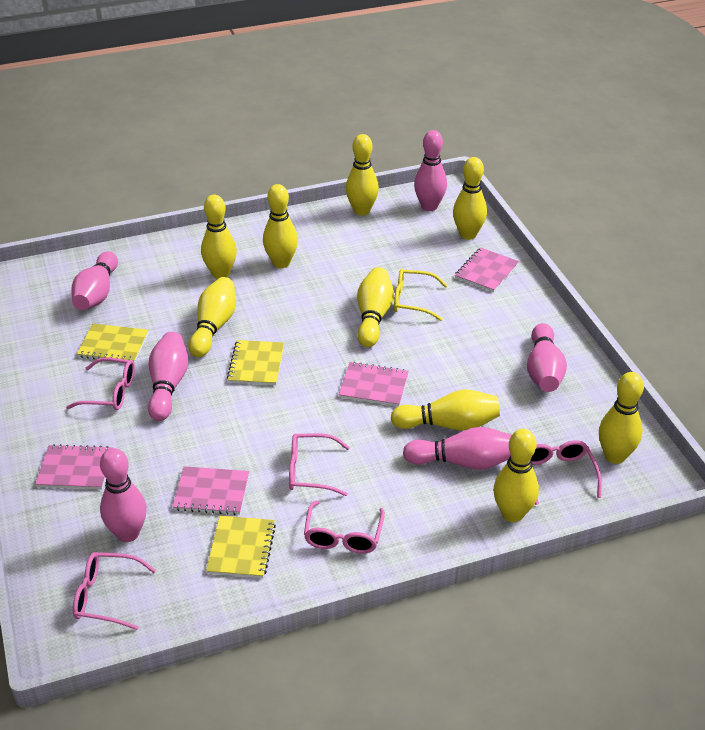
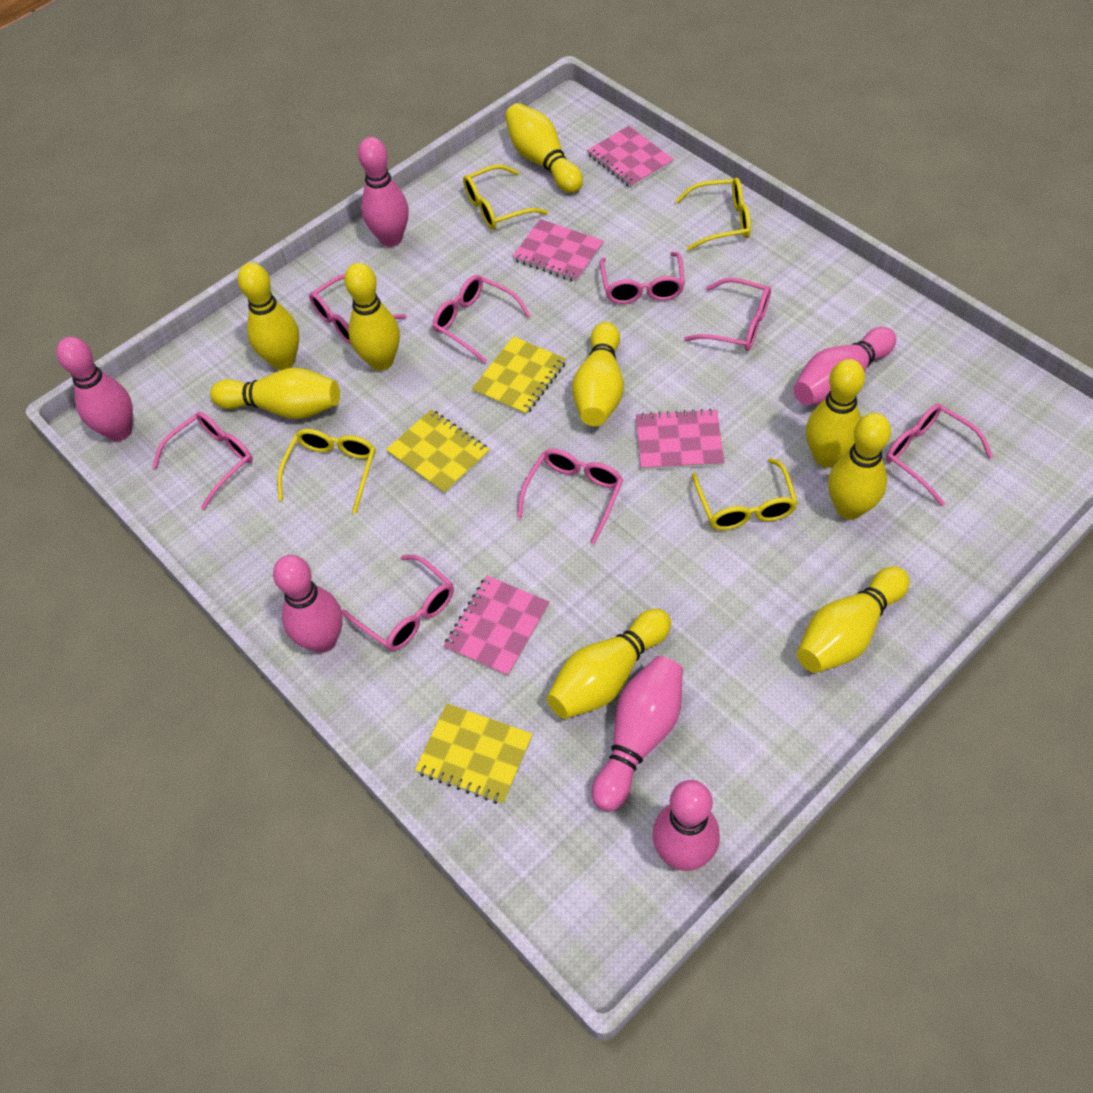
pink glasses: 5 -> 8
yellow glasses: 1 -> 4

